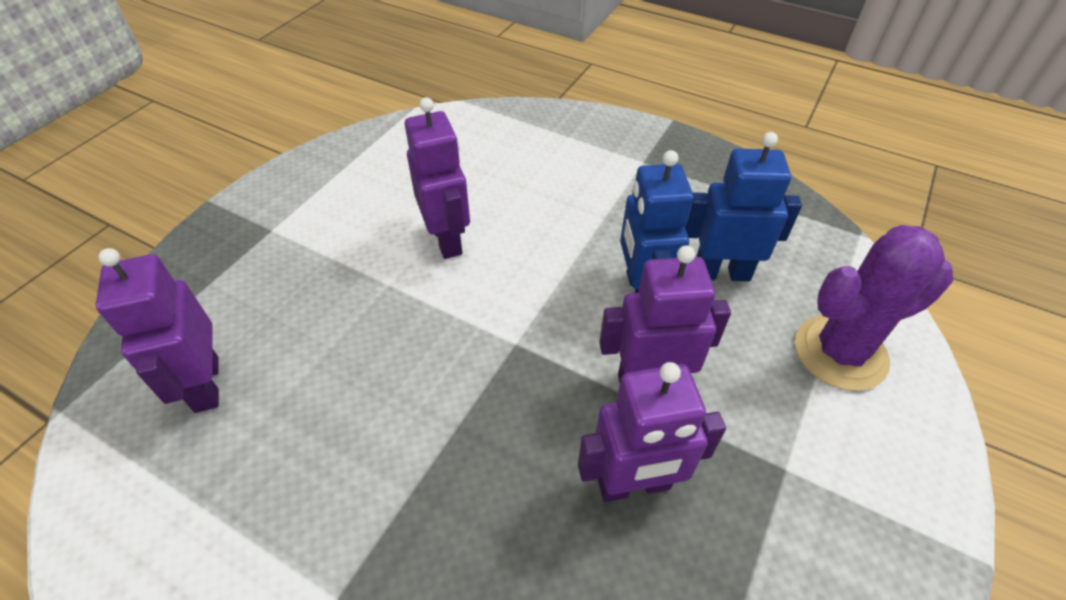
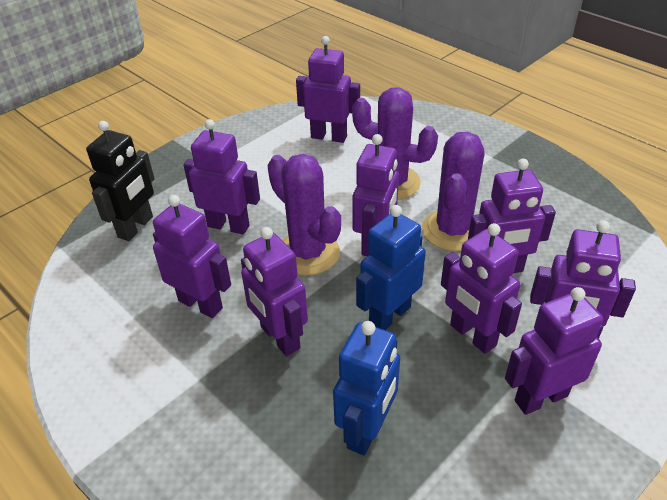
black robot: 0 -> 1
purple cactus: 1 -> 3
purple robot: 4 -> 9

